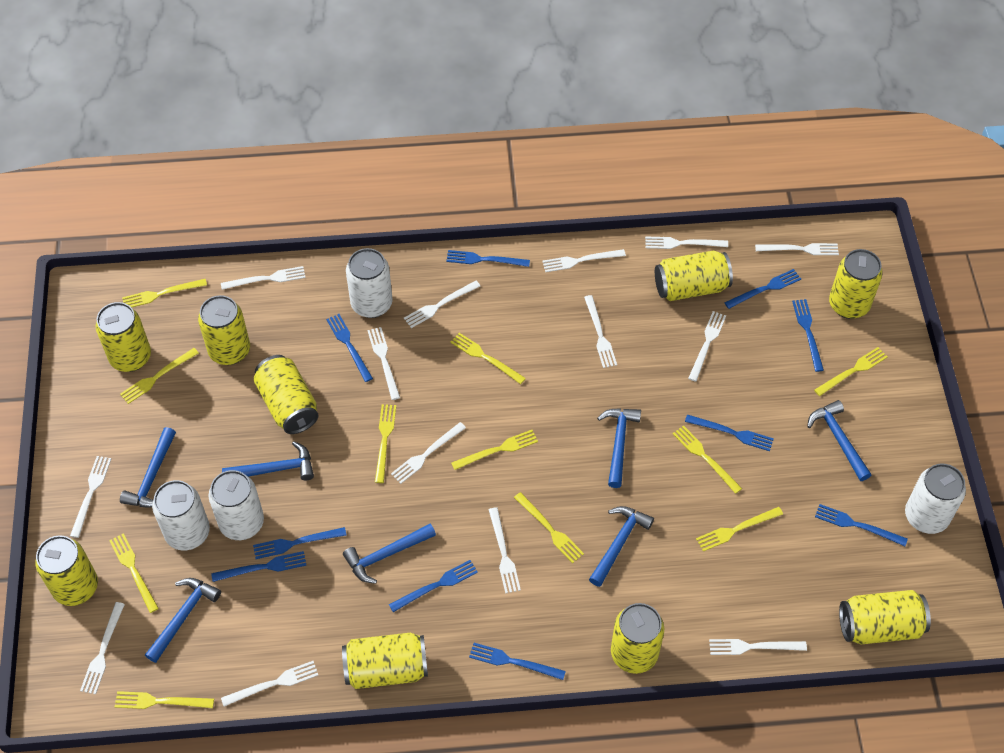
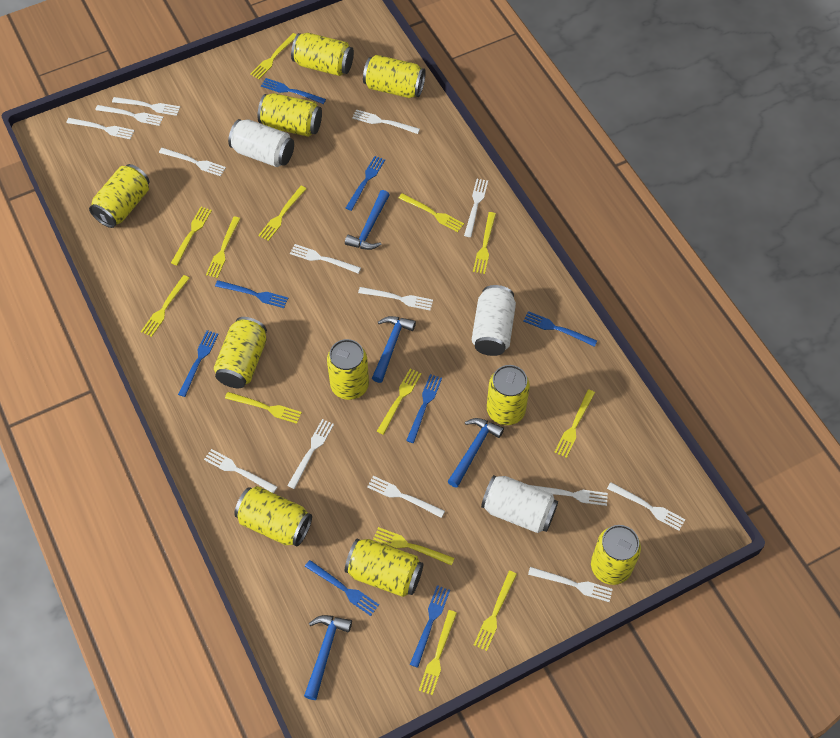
blue fork: 10 -> 8
blue hammer: 7 -> 4
white can: 4 -> 3
yellow can: 9 -> 10
yellow fork: 11 -> 13

